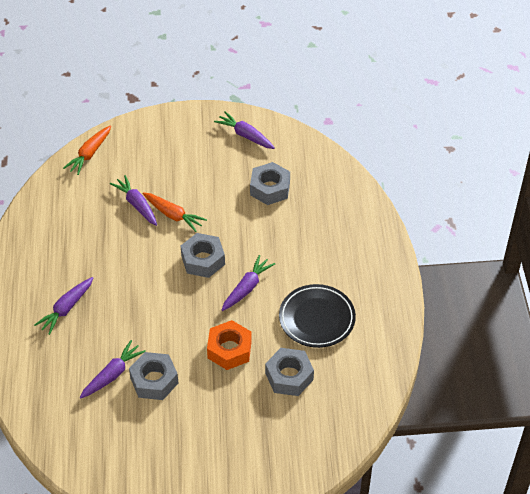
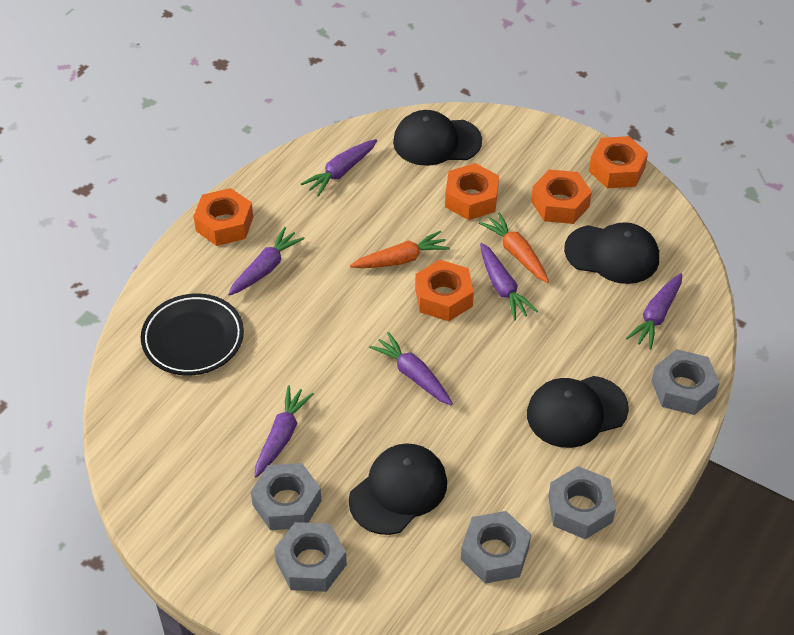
black cap: 0 -> 4
grey nut: 4 -> 5
orange nut: 1 -> 5
purple carrot: 5 -> 6

